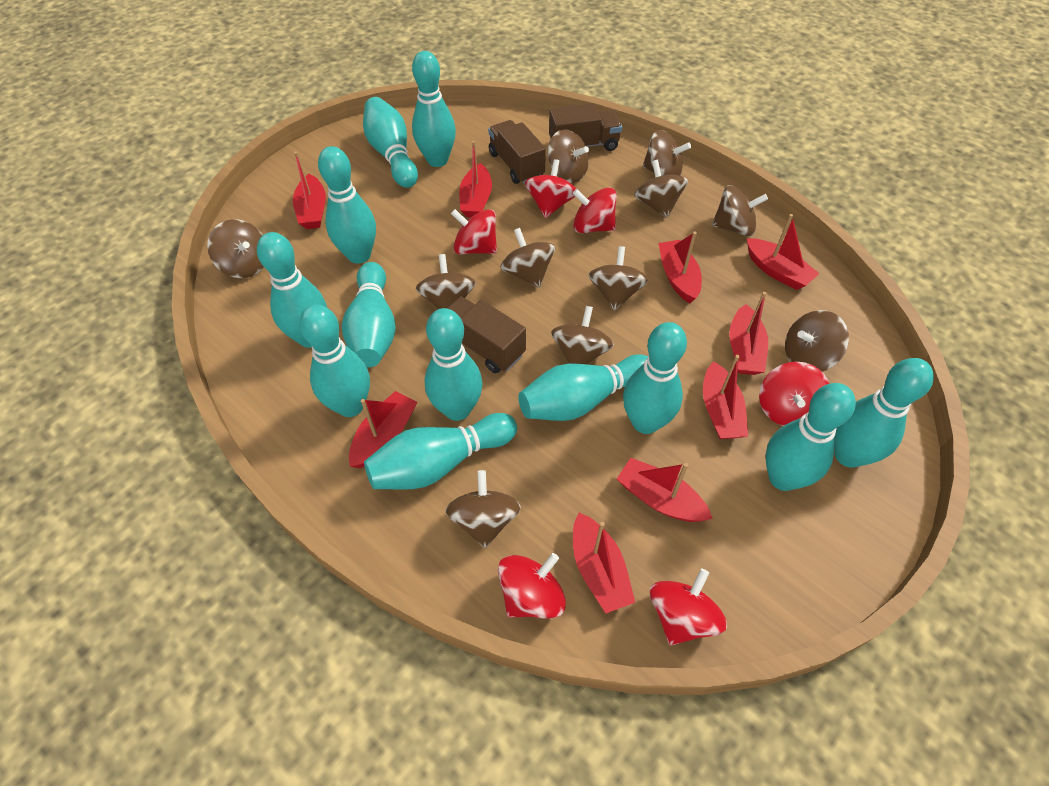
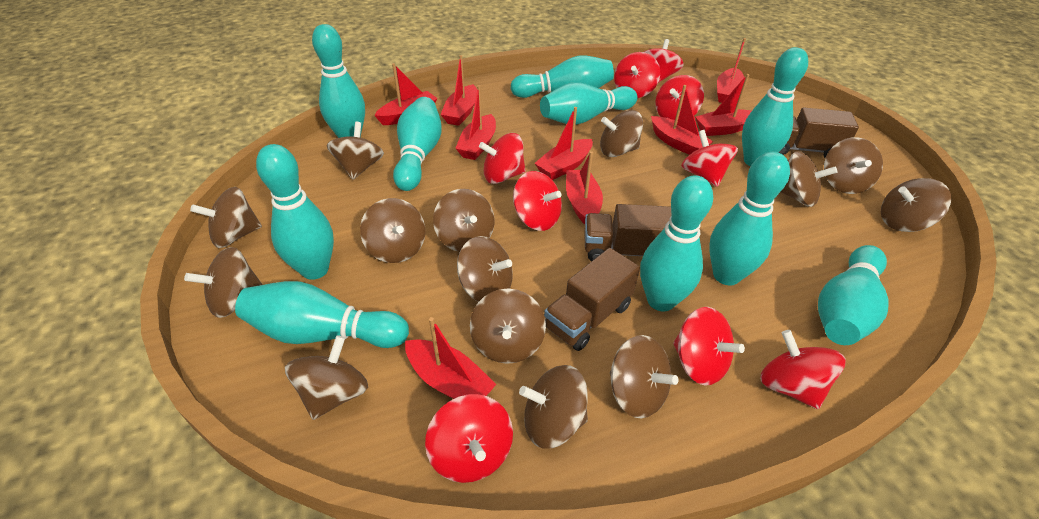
brown spinning top: 11 -> 14
red spinning top: 6 -> 9
turquoise bowling pin: 12 -> 10

